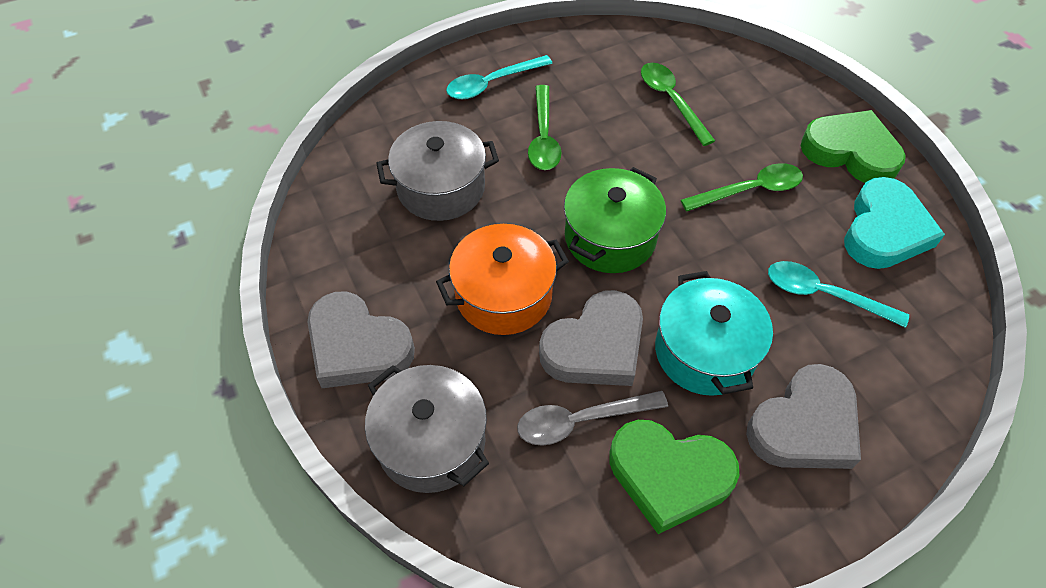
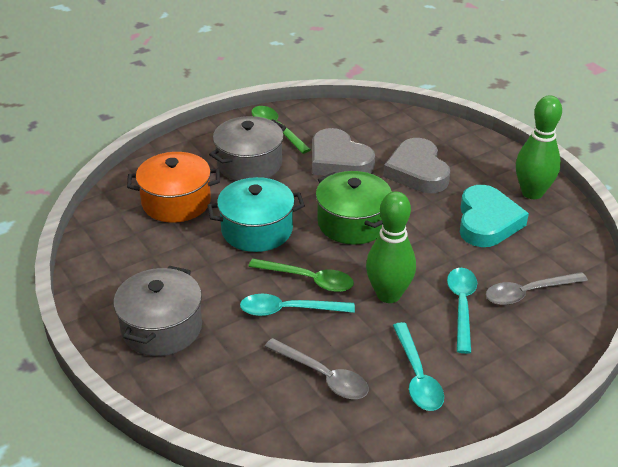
green bowling pin: 0 -> 2
green heart: 2 -> 0
green spoon: 3 -> 2
grey heart: 3 -> 2
grey spoon: 1 -> 2
turquoise spoon: 2 -> 3

